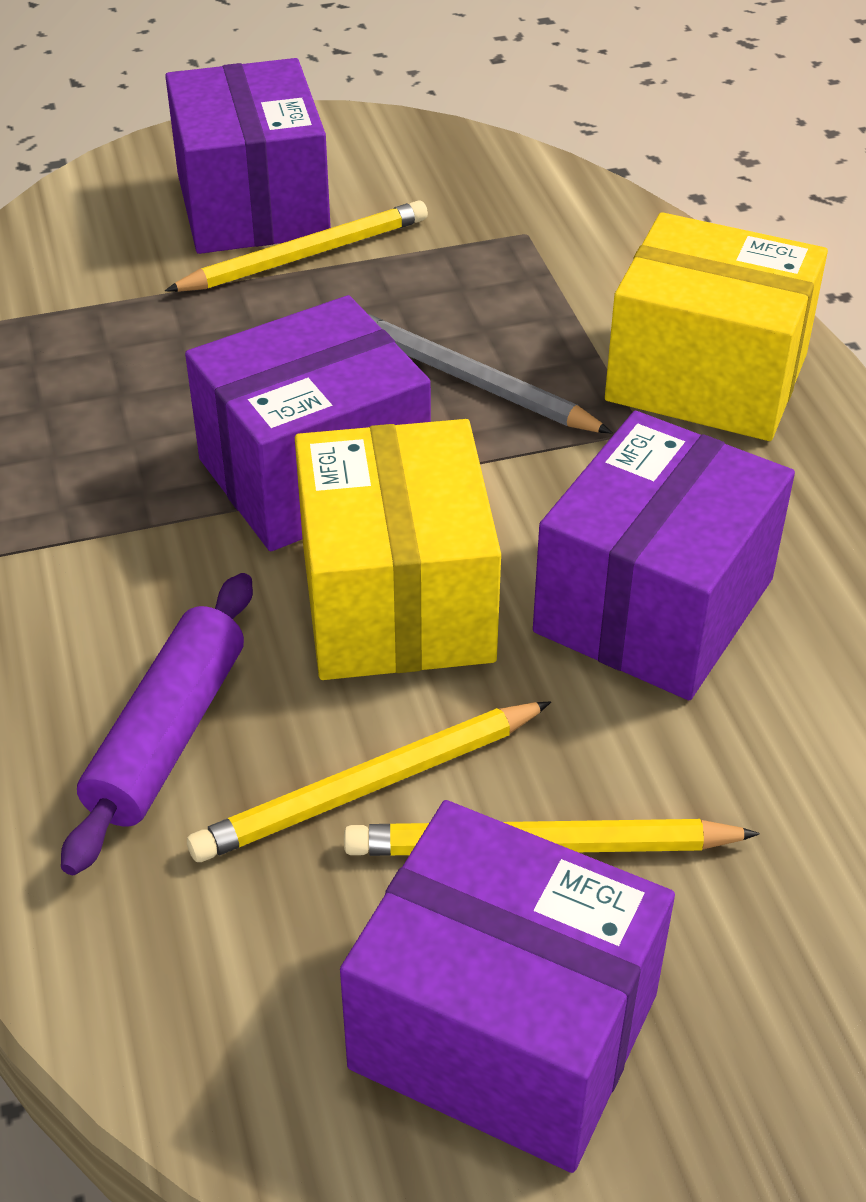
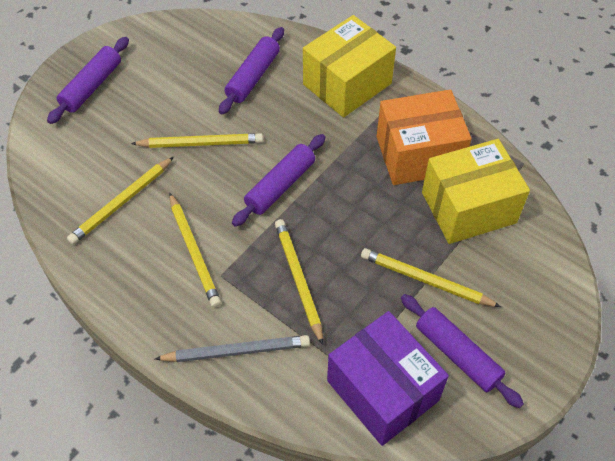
orange box: 0 -> 1
purple box: 4 -> 1
purple rolling pin: 1 -> 4
yellow pencil: 3 -> 5

